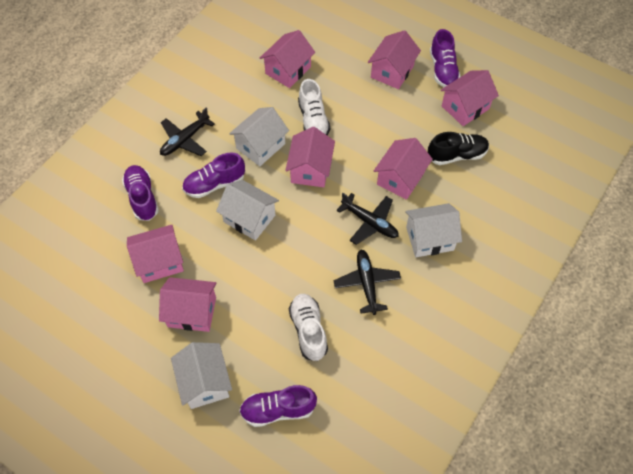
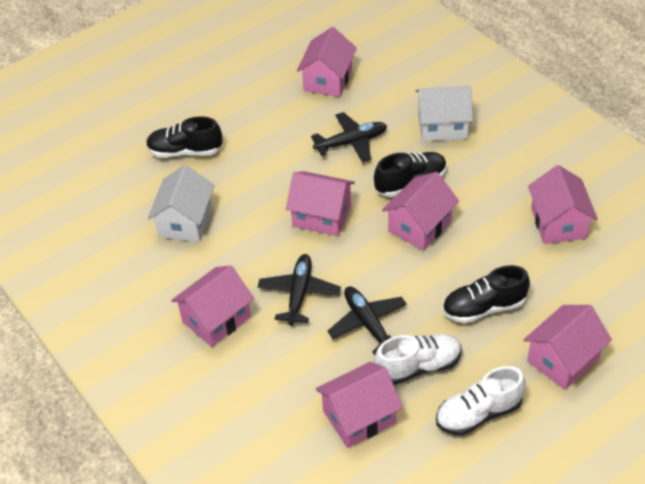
black shoe: 1 -> 3
purple shoe: 4 -> 0
white house: 4 -> 2

